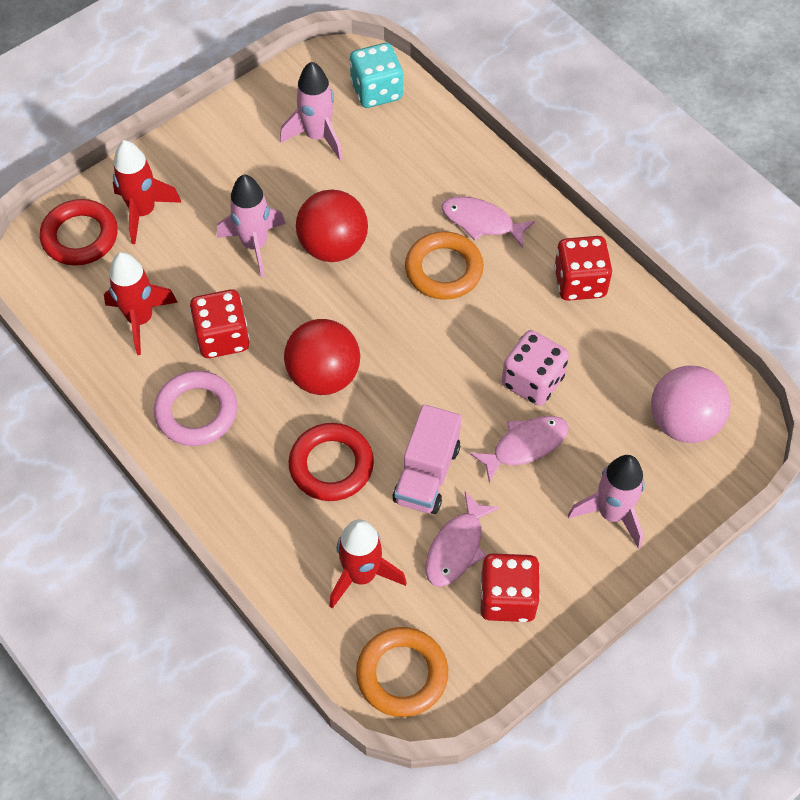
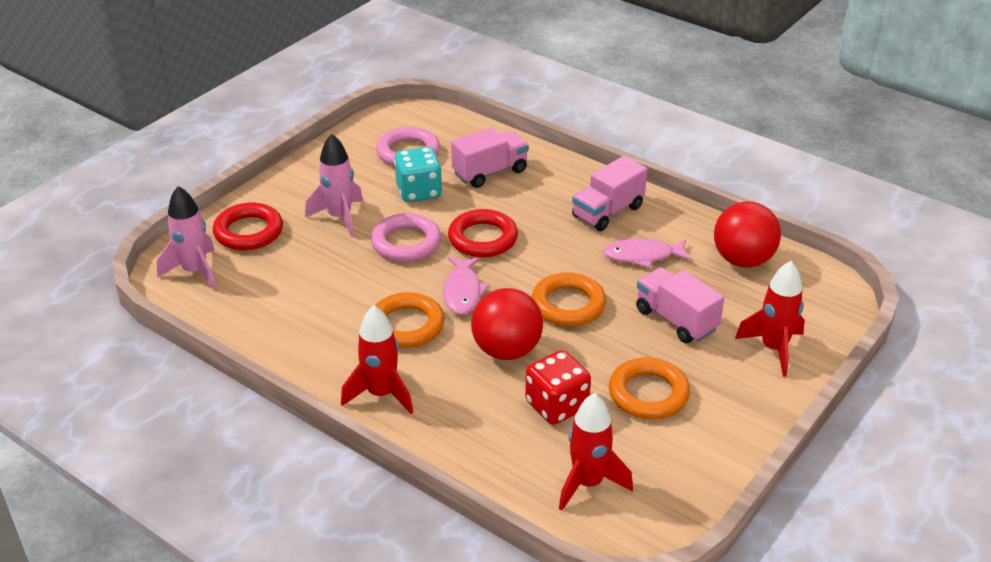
orange ring: 2 -> 3
pink ball: 1 -> 0
pink dice: 1 -> 0
pink fish: 3 -> 2
pink ring: 1 -> 2
pink rocket: 3 -> 2
pink truck: 1 -> 3
red dice: 3 -> 1

